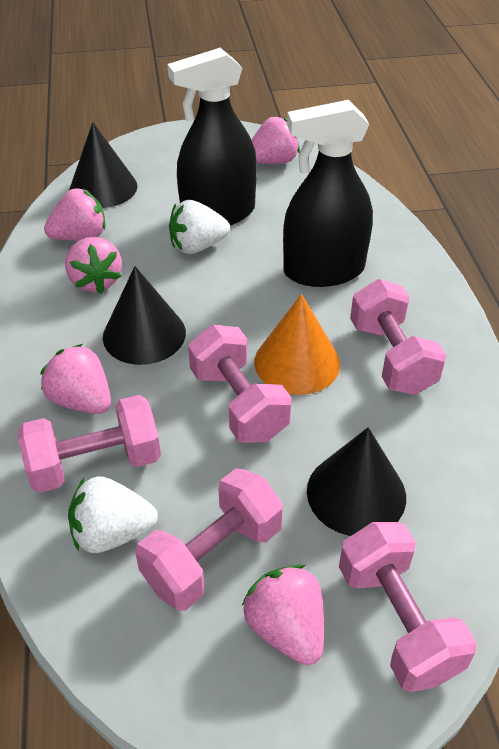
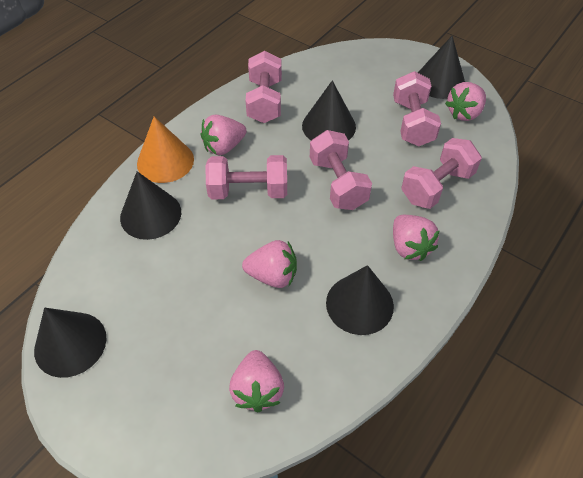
black cone: 3 -> 5
black spray bottle: 2 -> 0
white strawberry: 2 -> 0

